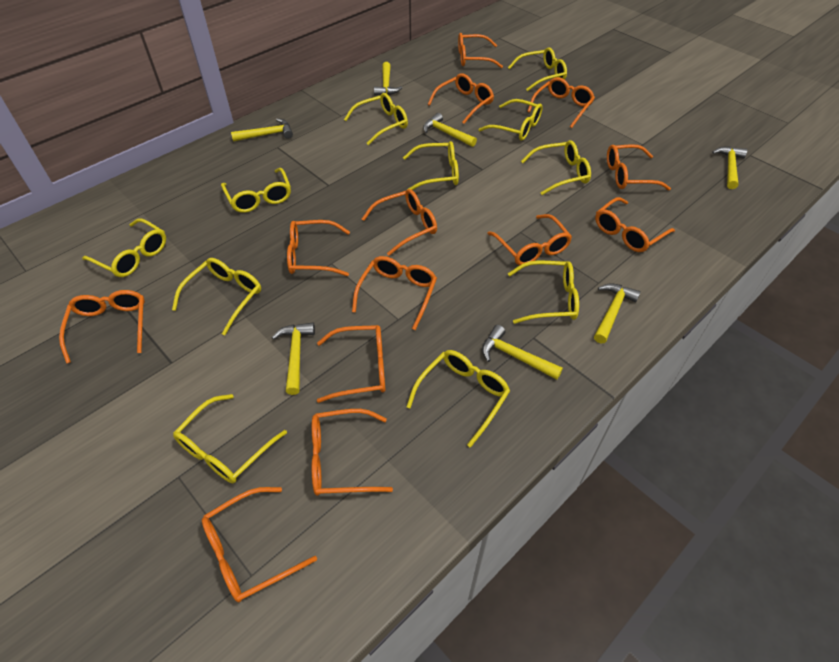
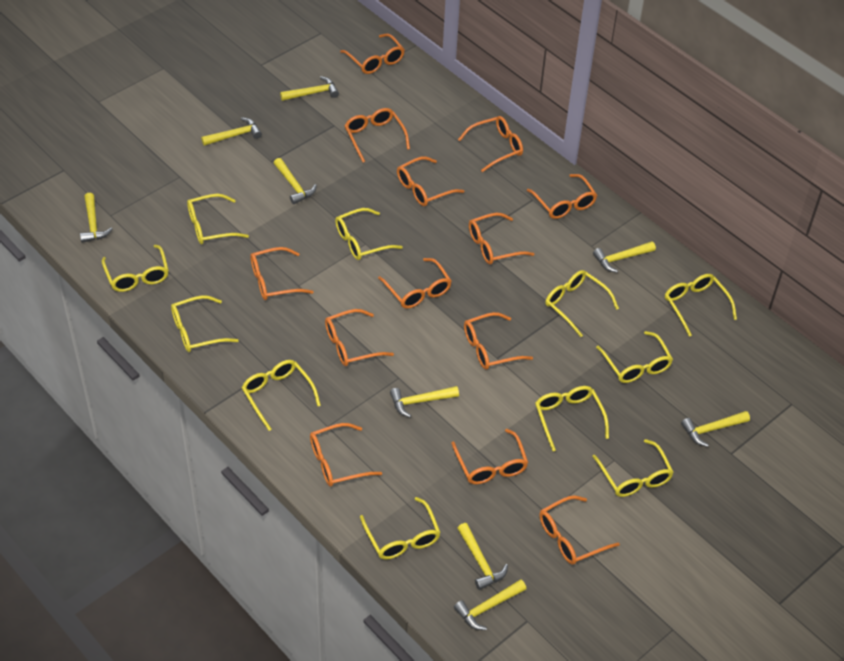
yellow hammer: 7 -> 9

